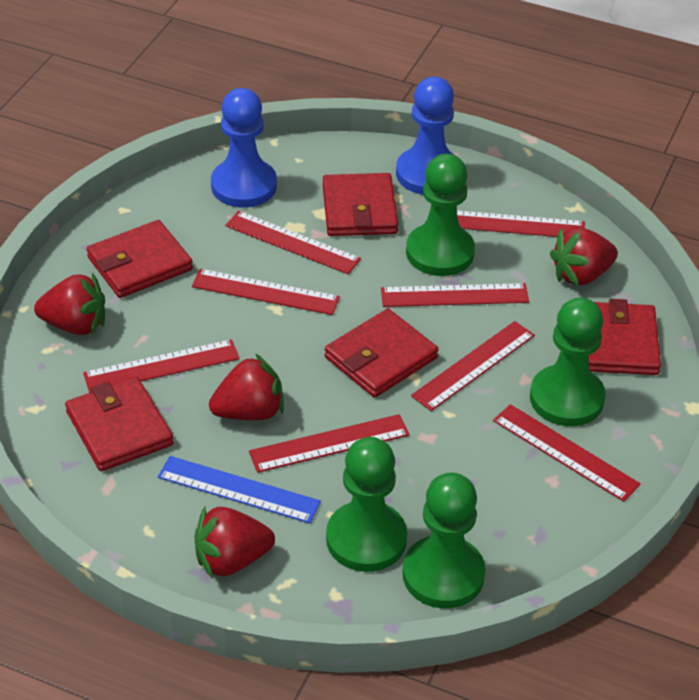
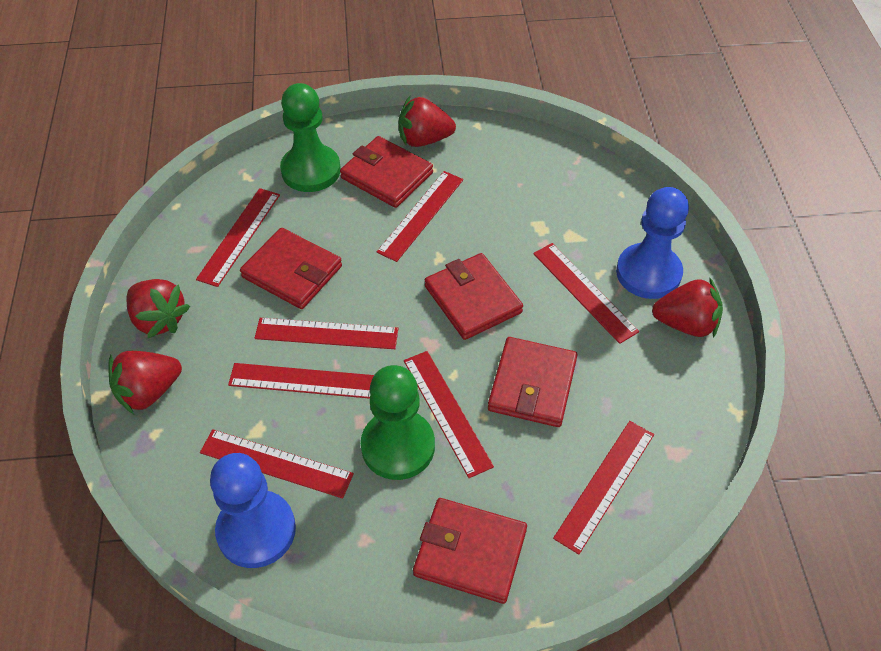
blue ruler: 1 -> 0
green pawn: 4 -> 2

